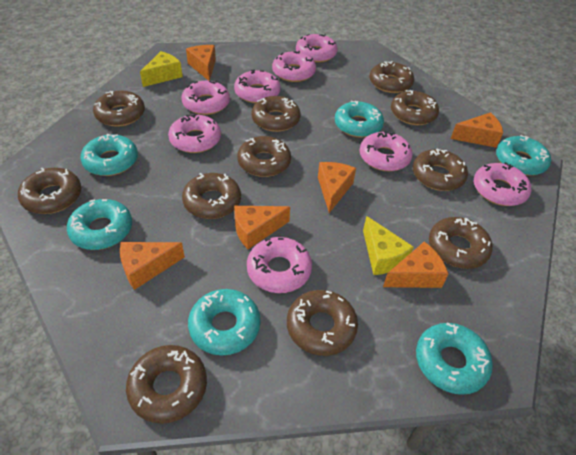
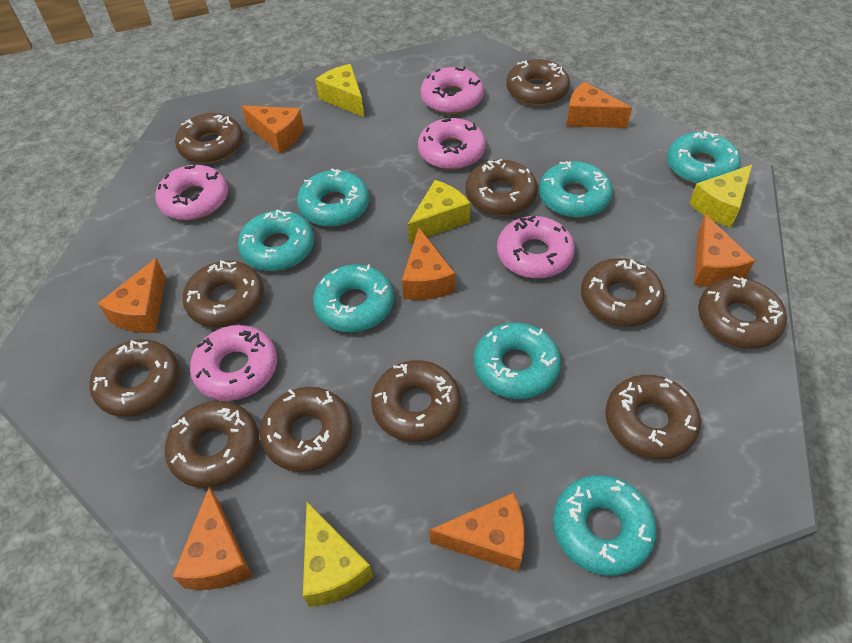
orange cheese: 6 -> 7
pink donut: 8 -> 5
turquoise donut: 6 -> 7
yellow cheese: 2 -> 4

